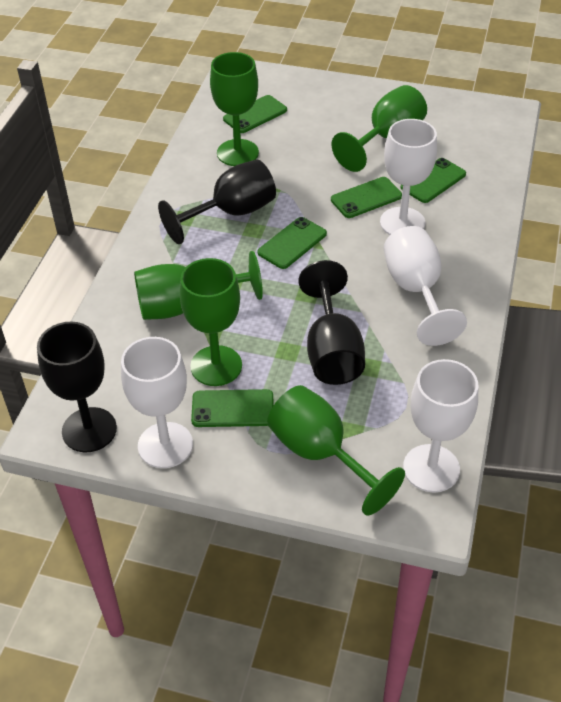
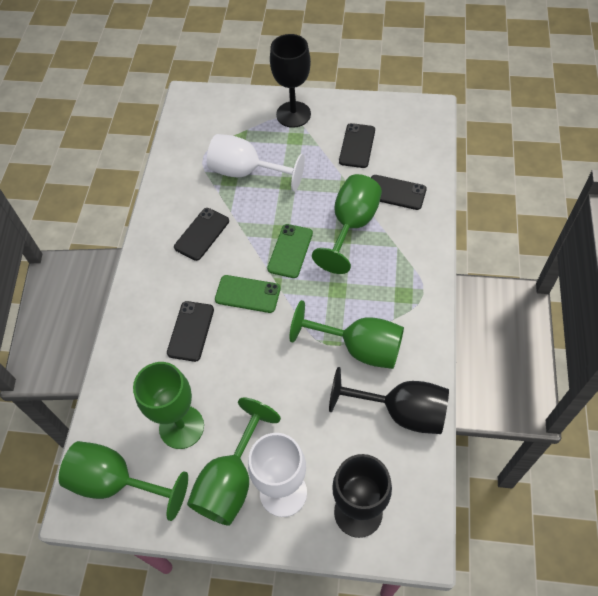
black phone: 0 -> 4
green phone: 5 -> 2
white goblet: 4 -> 2

